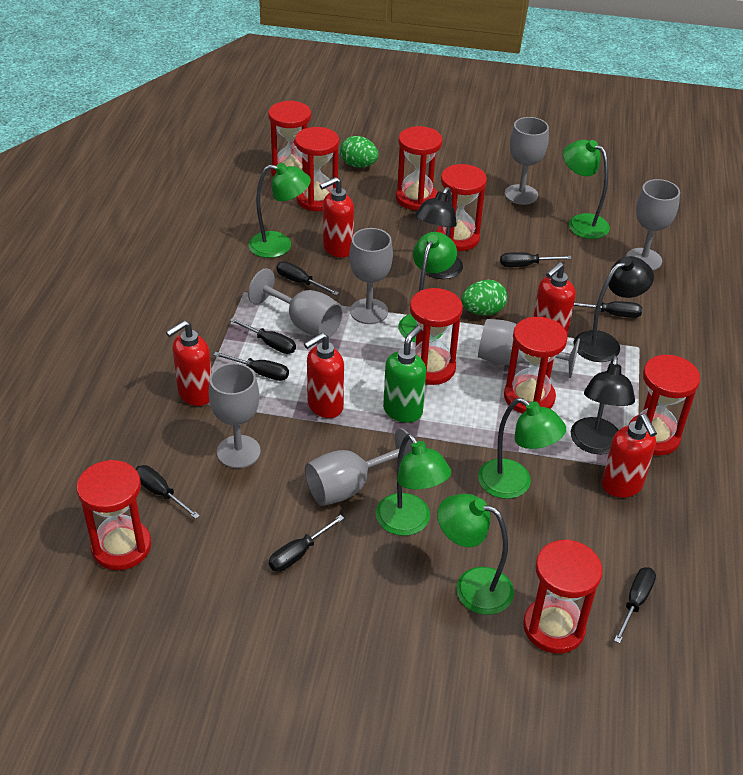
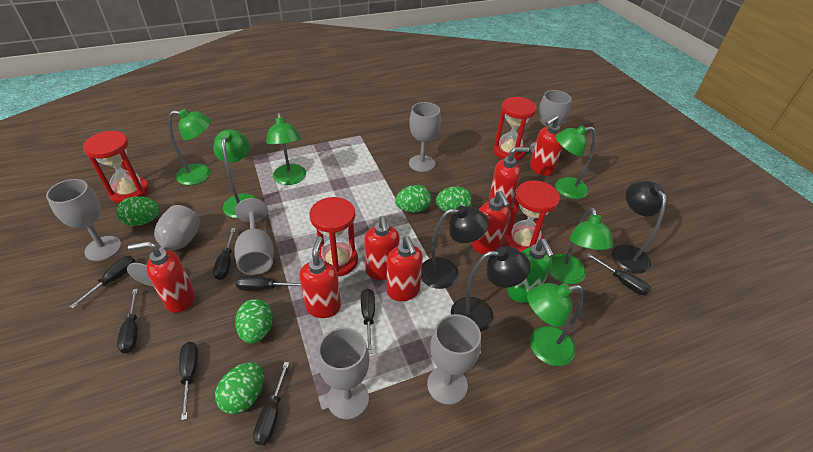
green egg: 2 -> 5
red hourglass: 9 -> 4
red soap dispenser: 5 -> 7

